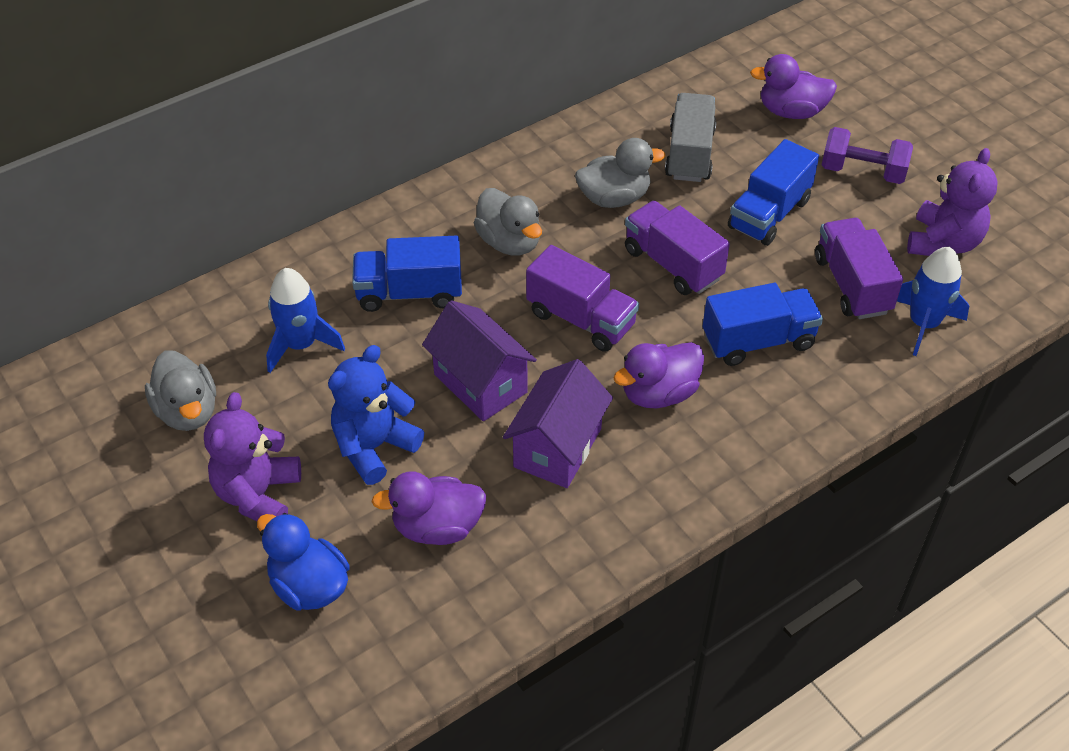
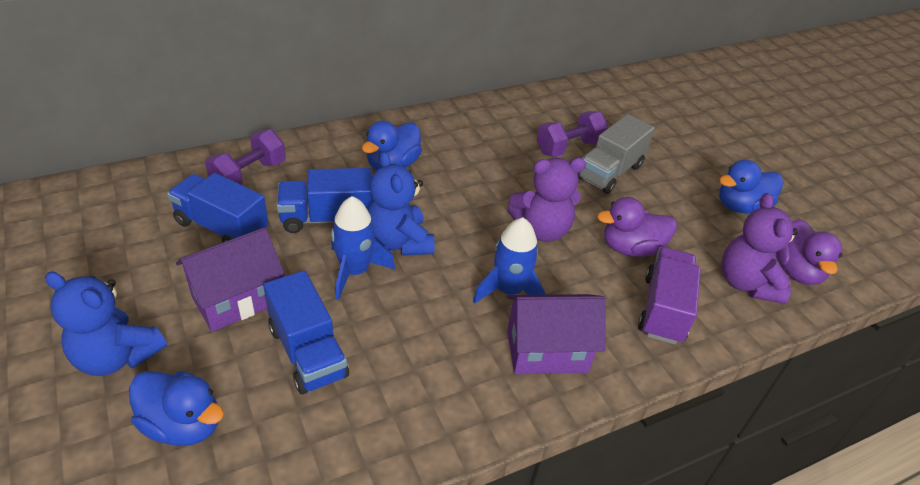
blue duck: 1 -> 3
blue teddy bear: 1 -> 2
grey duck: 3 -> 0
purple duck: 3 -> 2
purple dumbbell: 1 -> 2
purple truck: 3 -> 1

